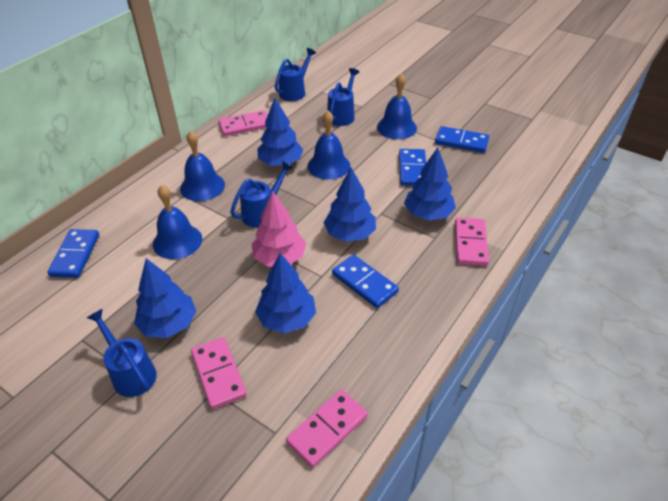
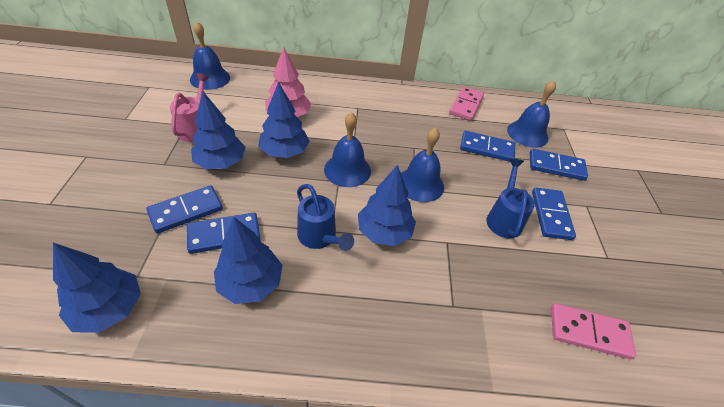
blue domino: 4 -> 5
blue watering can: 4 -> 2
pink domino: 4 -> 2
pink watering can: 0 -> 1

